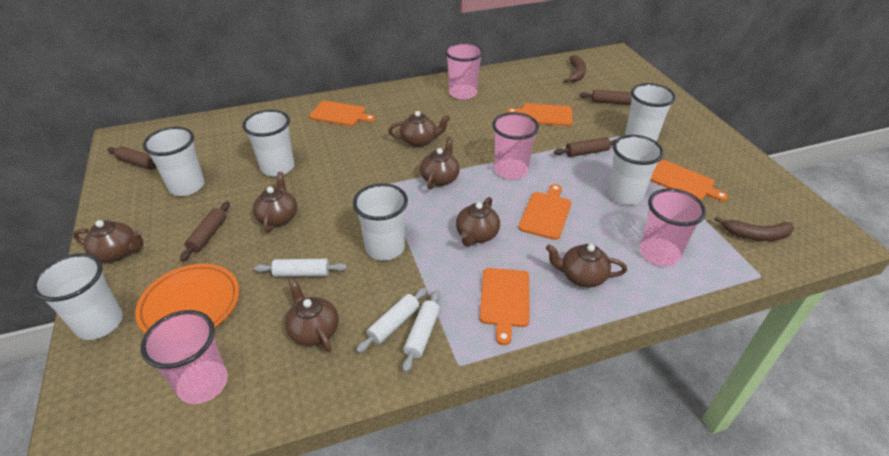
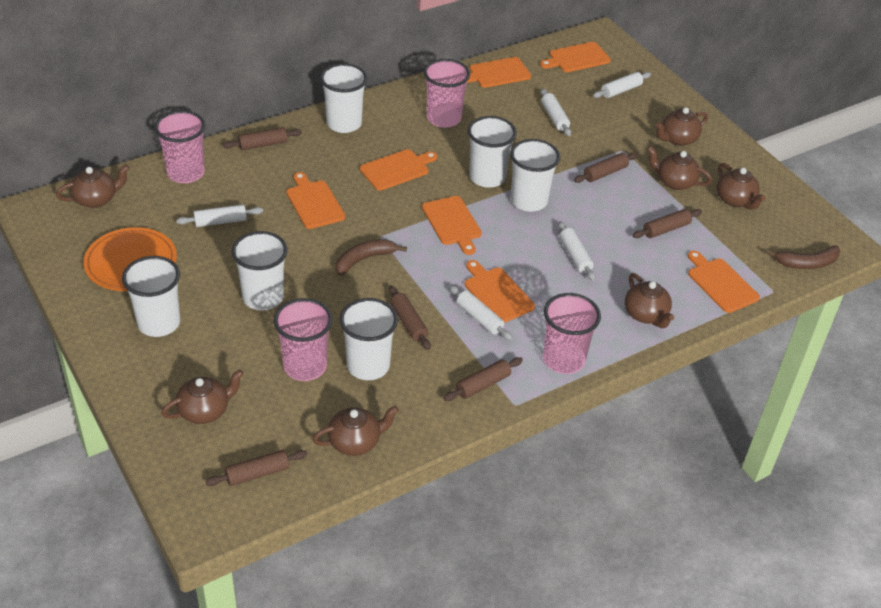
brown rolling pin: 4 -> 6
orange cutting board: 5 -> 7
white rolling pin: 3 -> 5

